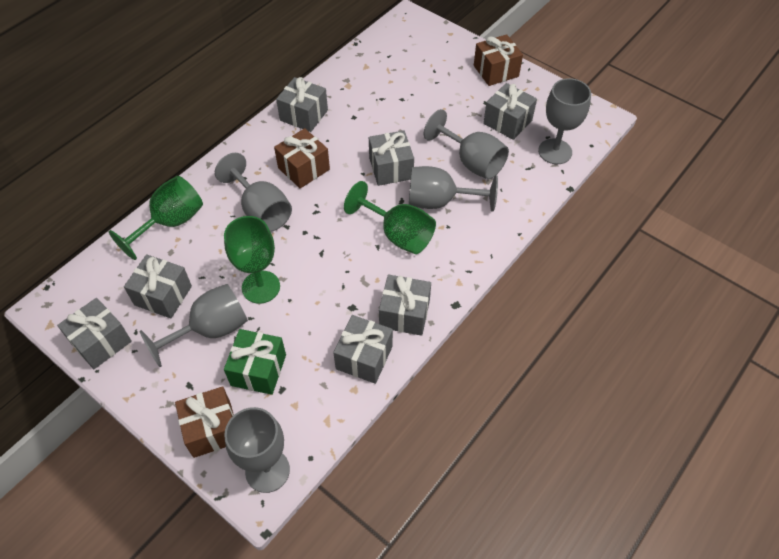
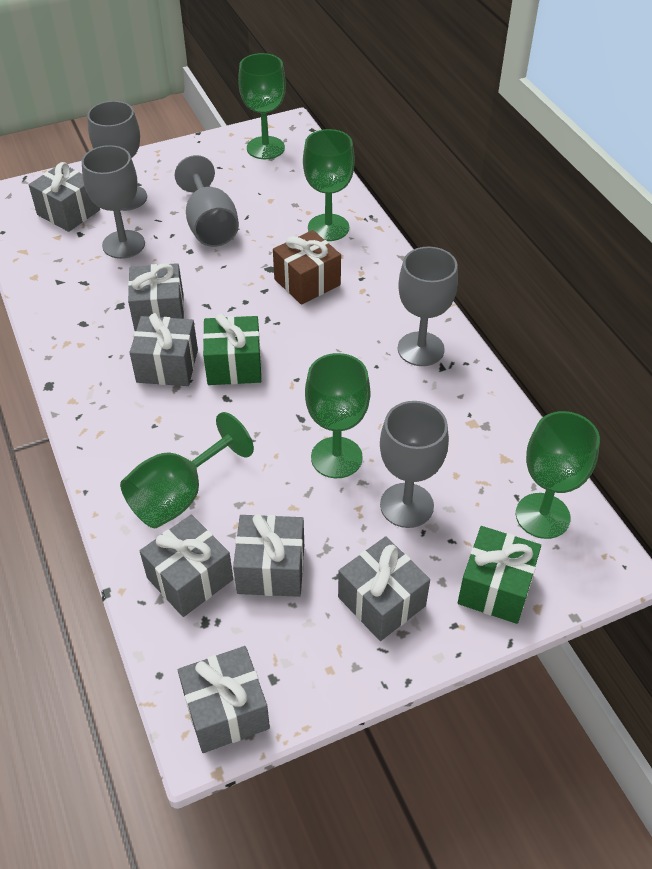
brown gift: 3 -> 1
green gift: 1 -> 2
green goblet: 3 -> 5
grey goblet: 6 -> 5

